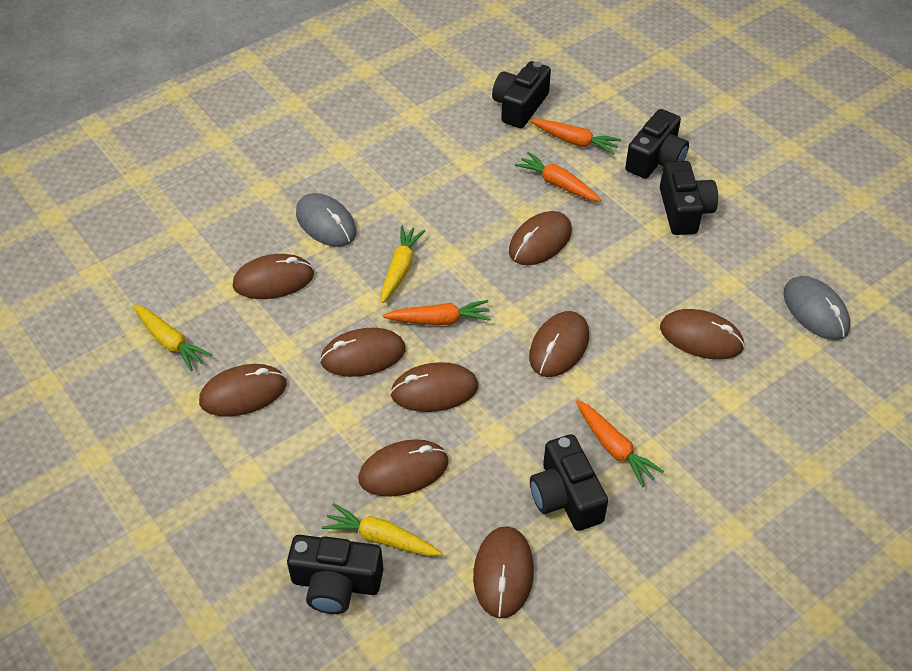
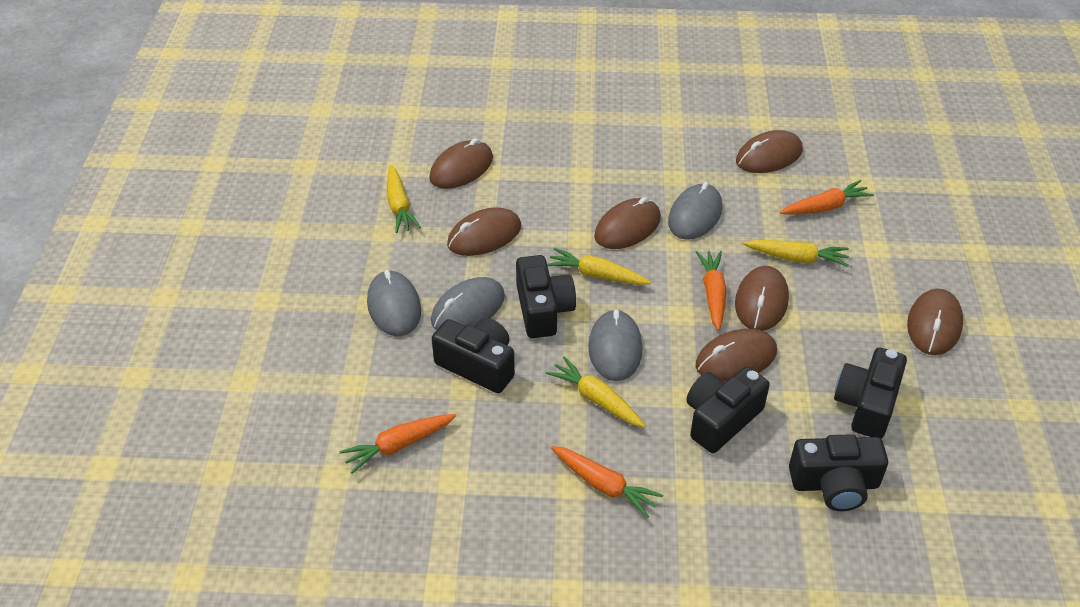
brown mouse: 9 -> 7
grey mouse: 2 -> 4
yellow carrot: 3 -> 4

